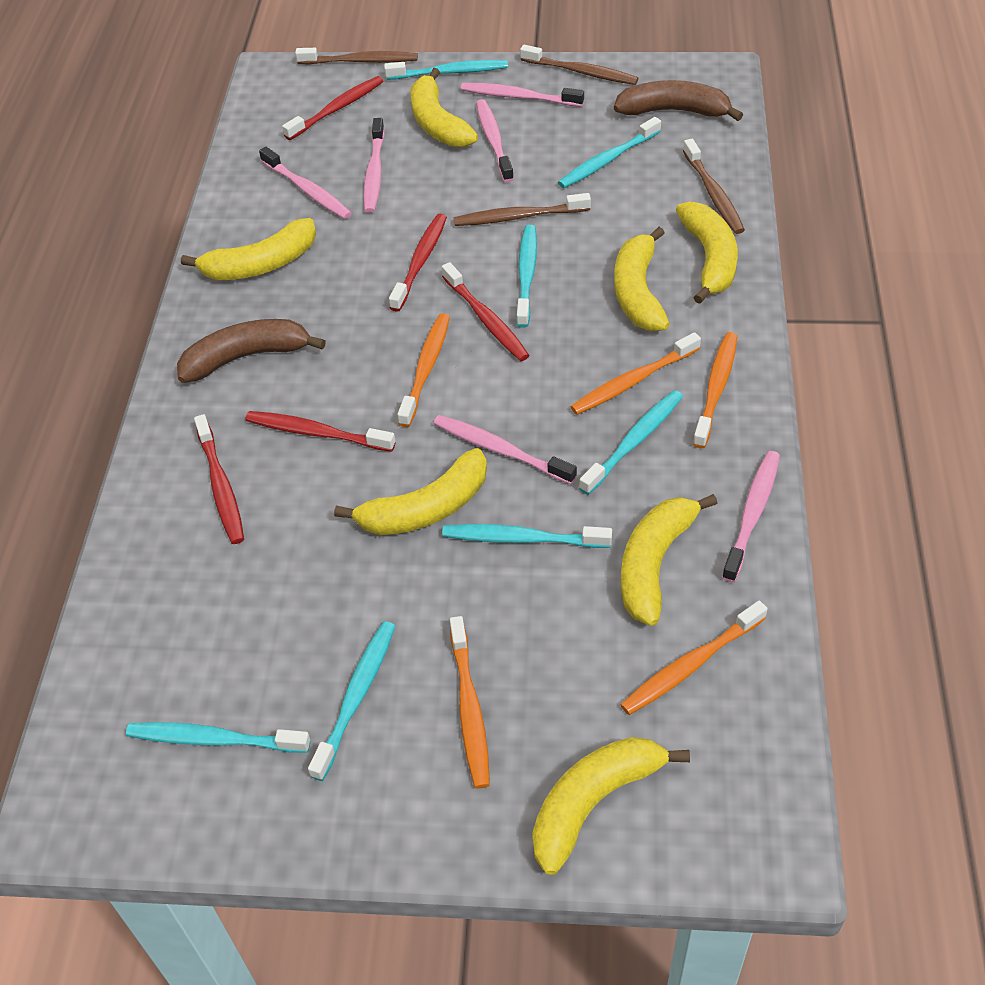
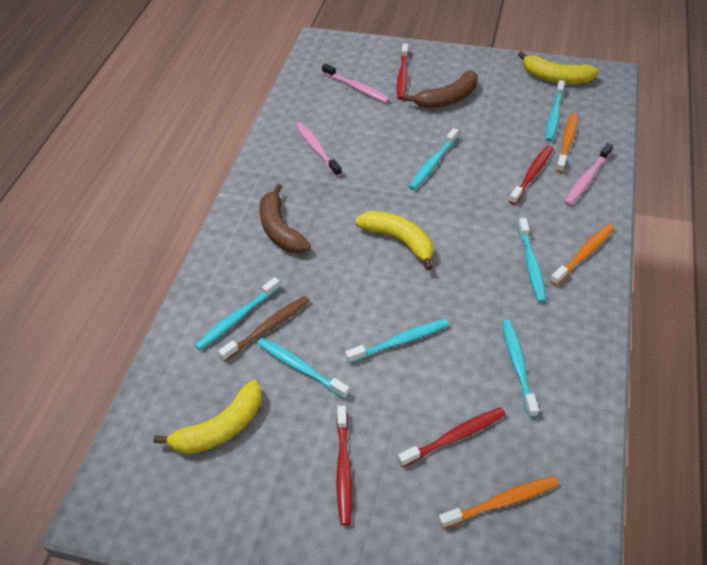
brown toothbrush: 4 -> 1
orange toothbrush: 5 -> 3
pink toothbrush: 6 -> 3
red toothbrush: 5 -> 4
yellow banana: 7 -> 3

